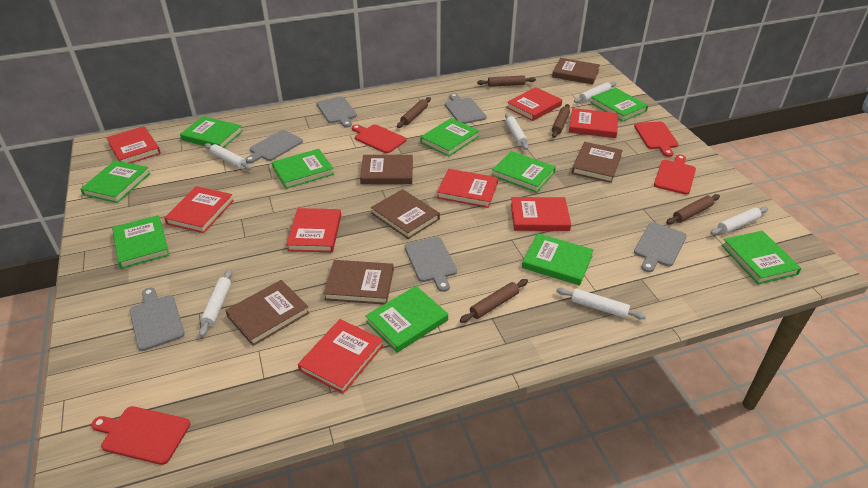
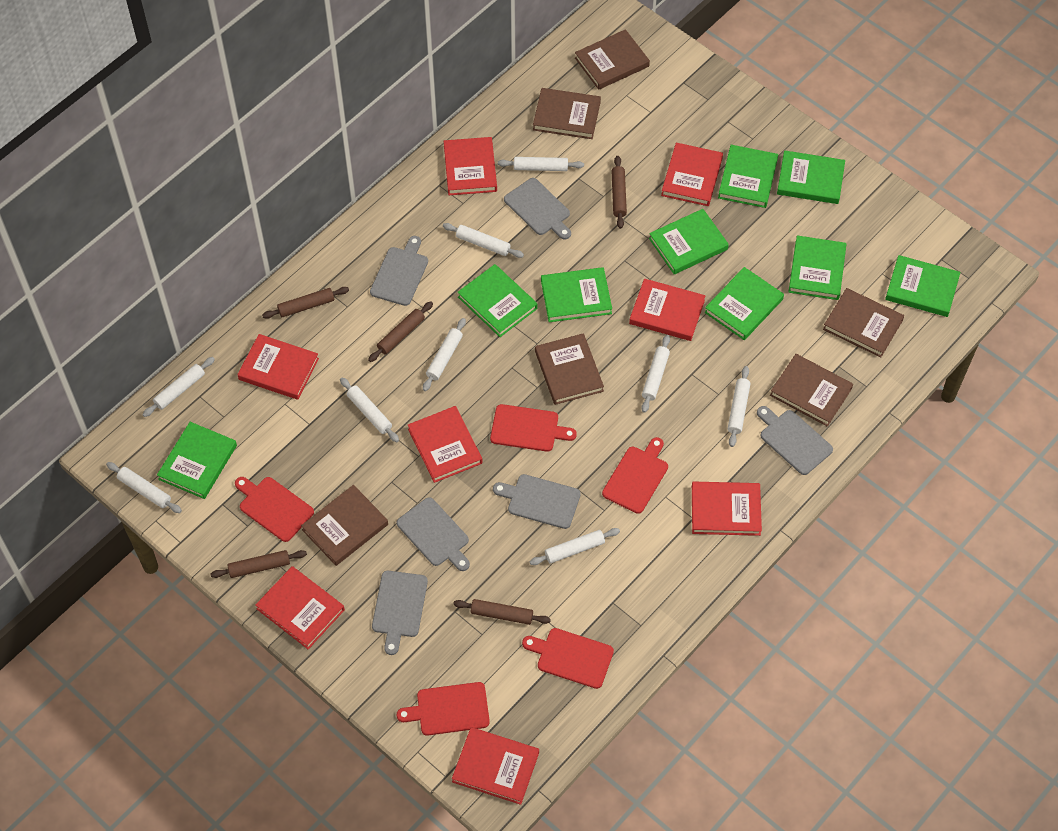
green book: 10 -> 9
red cutting board: 4 -> 5
white rolling pin: 6 -> 9

